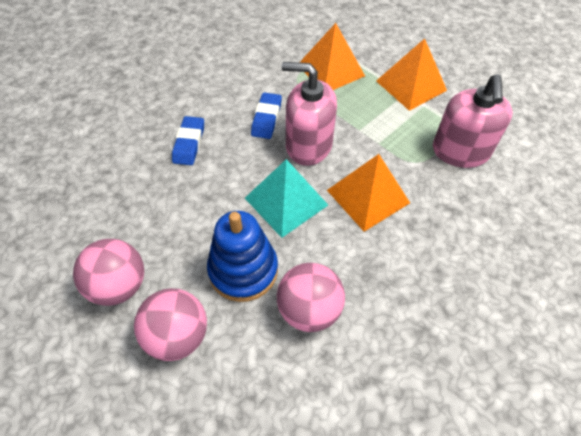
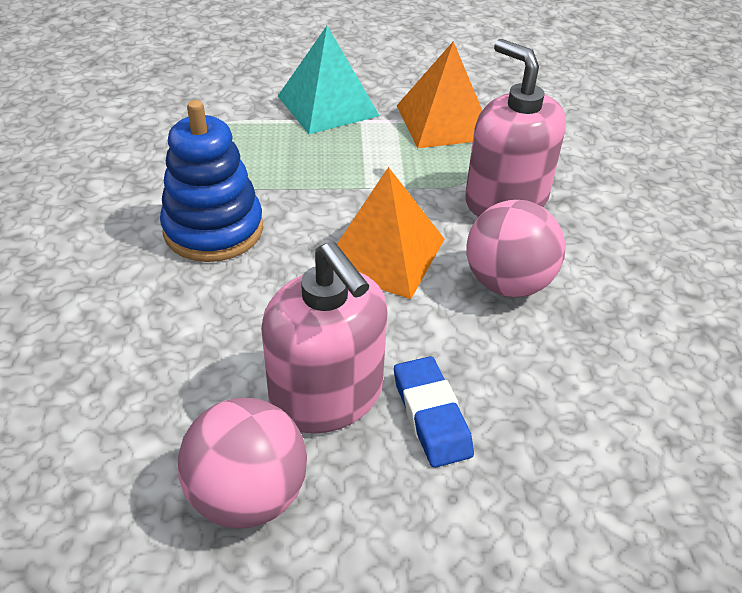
blue eraser: 2 -> 1
orange pyramid: 3 -> 2
pink ball: 3 -> 2

